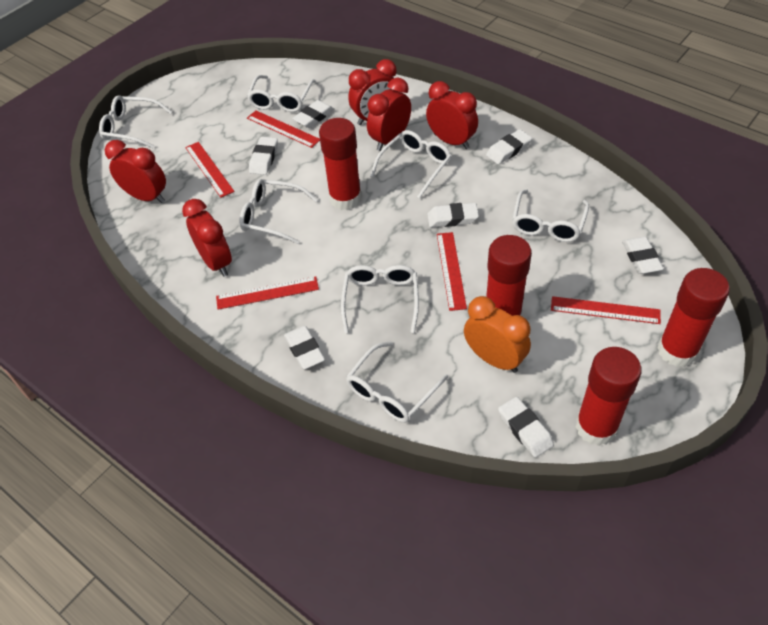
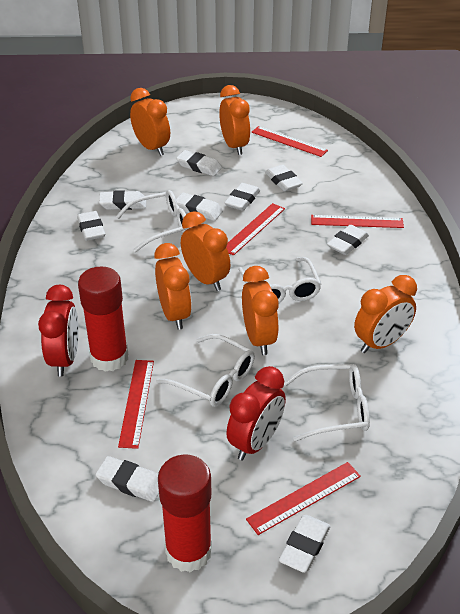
orange clock: 1 -> 6
red clock: 5 -> 2
red glue stick: 4 -> 2
white eraser: 7 -> 9
white glasses: 7 -> 4

